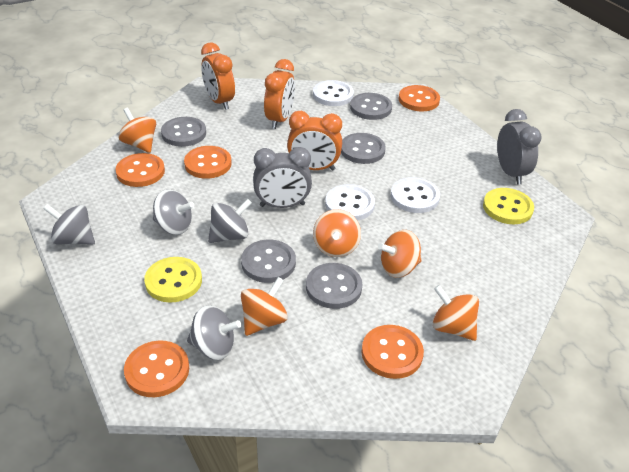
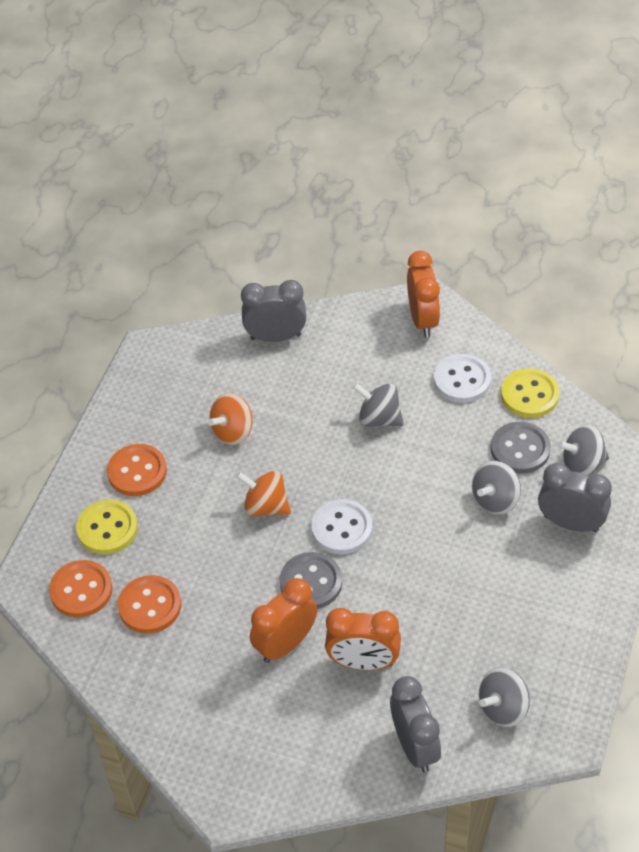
grey button: 5 -> 2
grey clock: 2 -> 3
orange button: 5 -> 3
orange spinning top: 5 -> 2
white button: 3 -> 2

